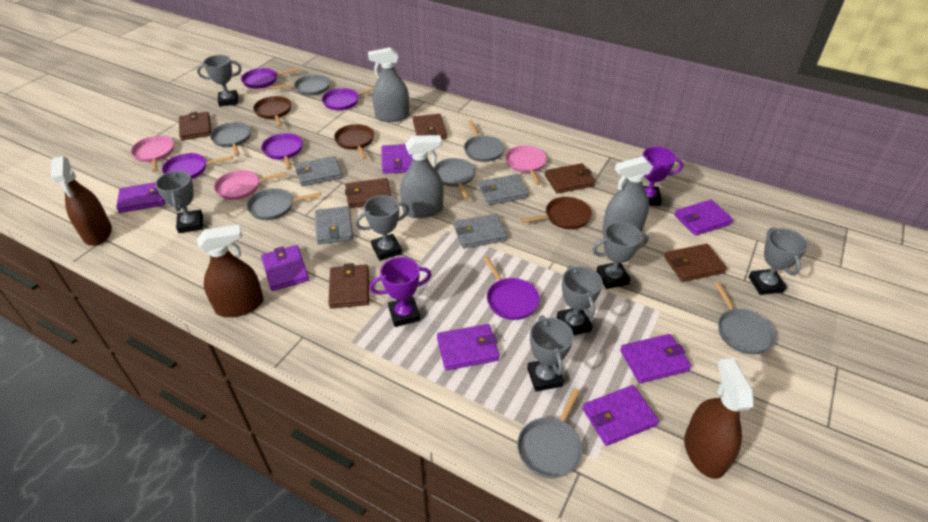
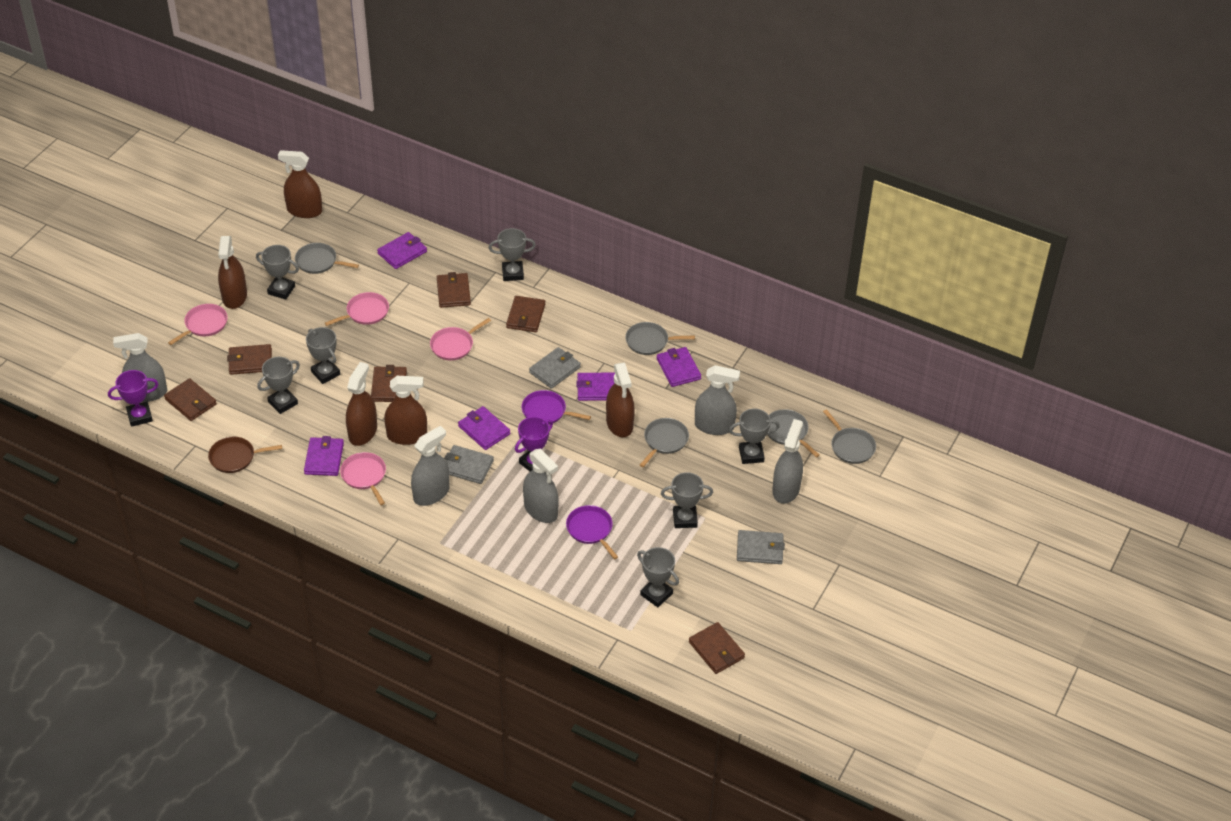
brown pan: 3 -> 1
brown spray bottle: 3 -> 5
grey pan: 7 -> 5
grey spray bottle: 3 -> 5
grey wallet: 4 -> 3
pink pan: 3 -> 4
purple pan: 5 -> 2
purple wallet: 7 -> 5

